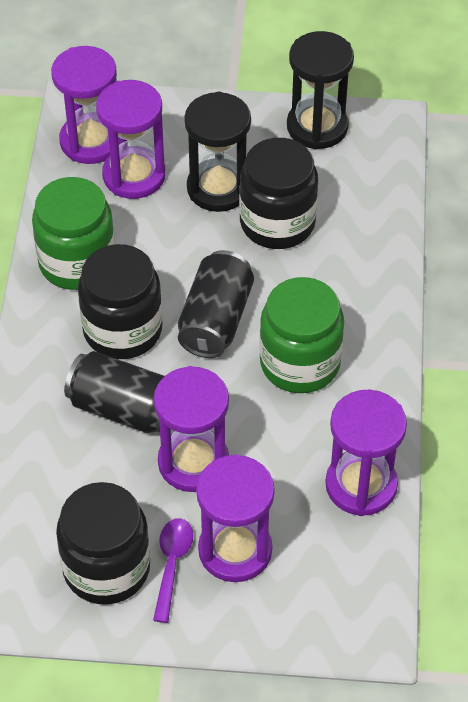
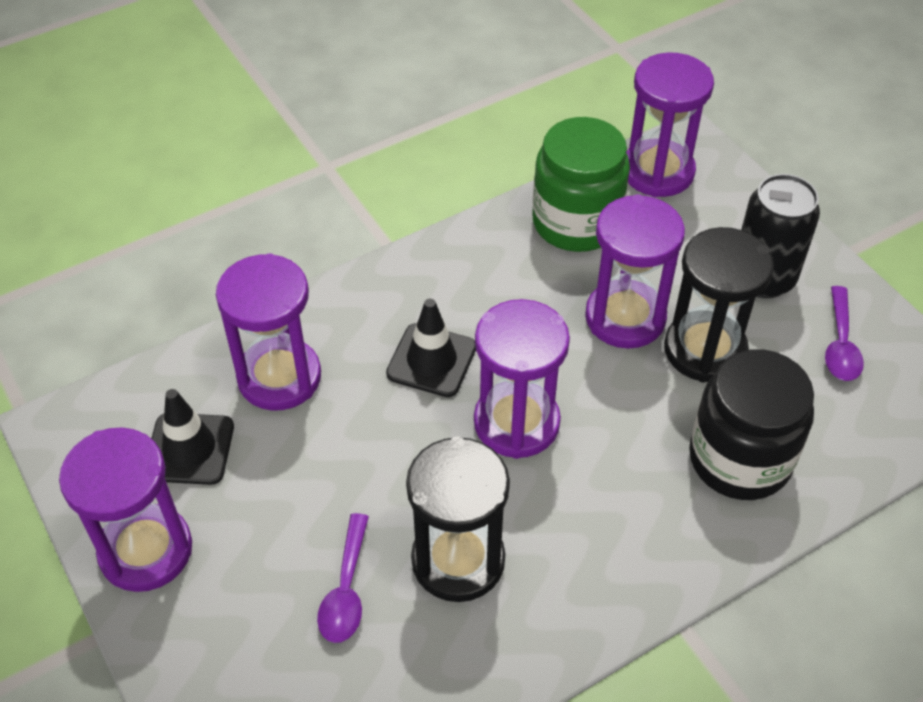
black can: 2 -> 1
black jar: 3 -> 1
black traffic cone: 0 -> 2
green jar: 2 -> 1
purple spoon: 1 -> 2

